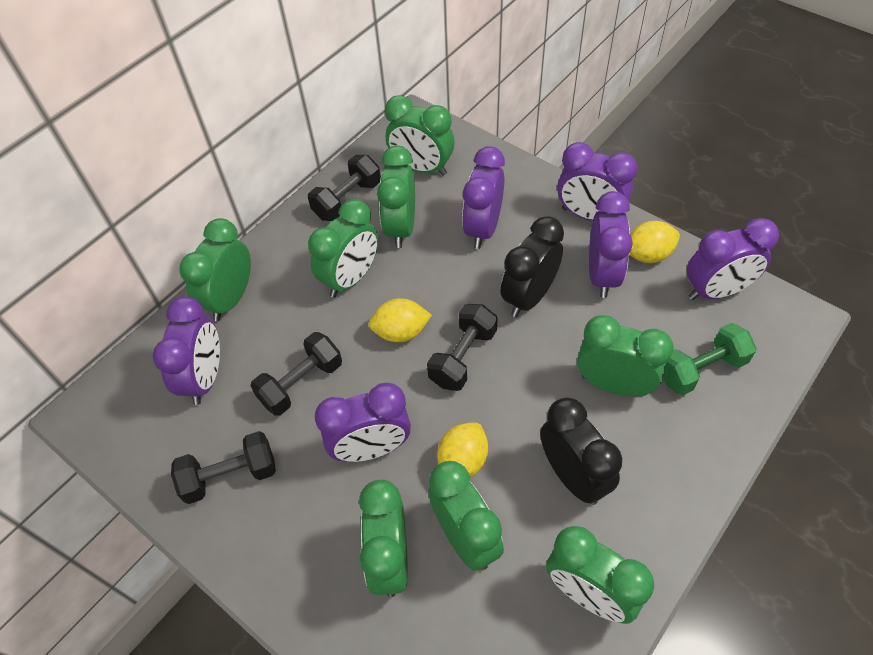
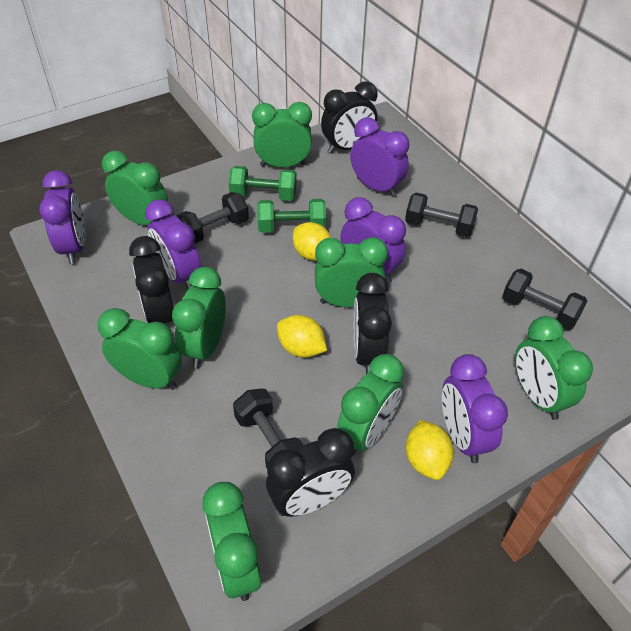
black clock: 2 -> 4
green dumbbell: 1 -> 2
purple clock: 6 -> 5

